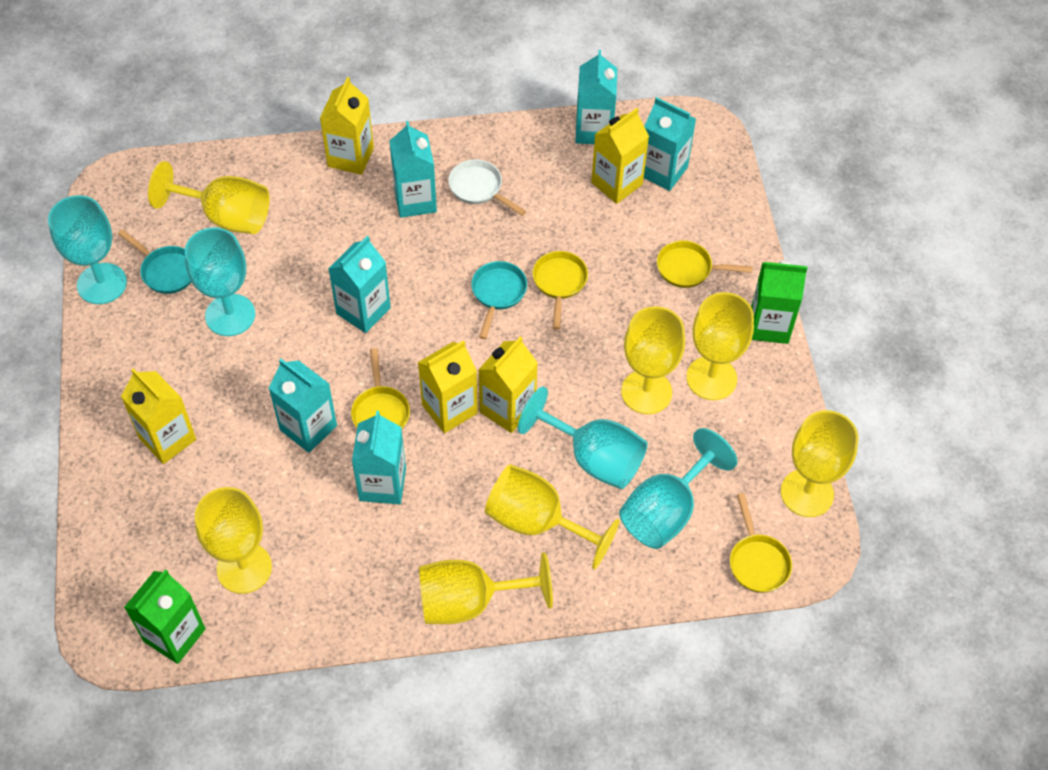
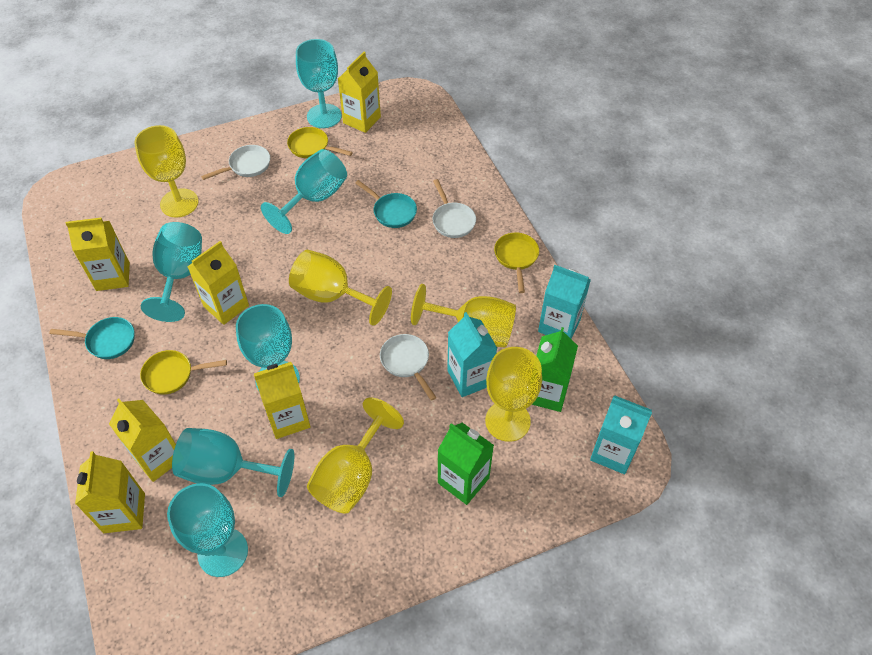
turquoise carton: 6 -> 3
turquoise goblet: 4 -> 6
white pan: 1 -> 3
yellow carton: 5 -> 6
yellow goblet: 7 -> 5
yellow pan: 4 -> 3

